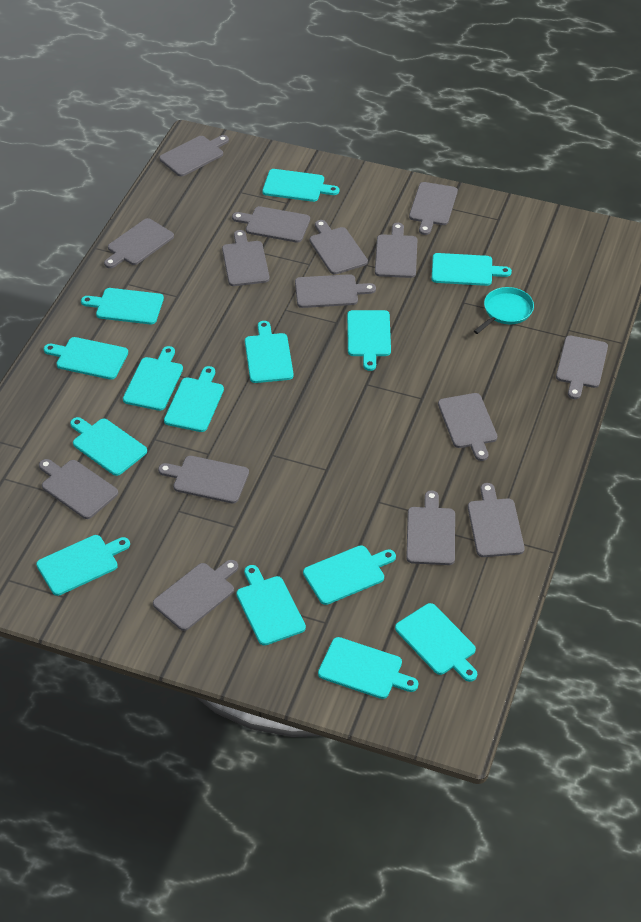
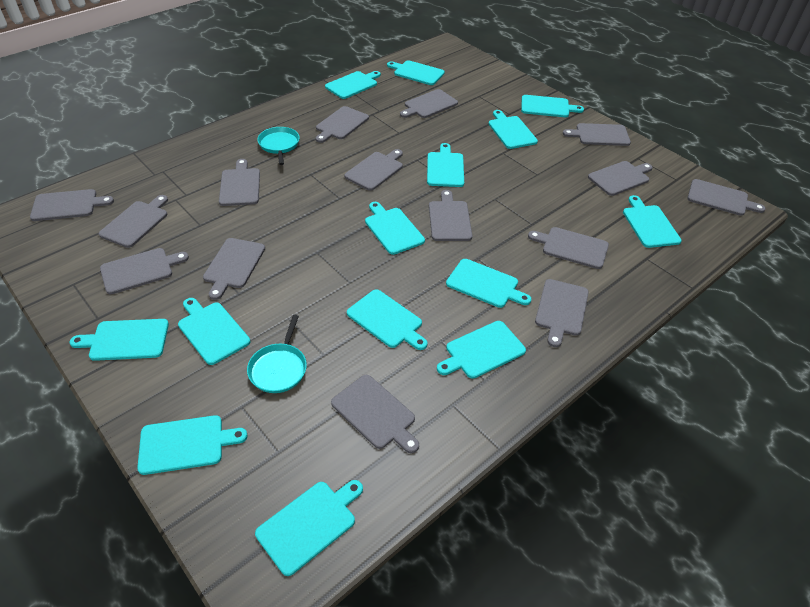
turquoise pan: 1 -> 2

